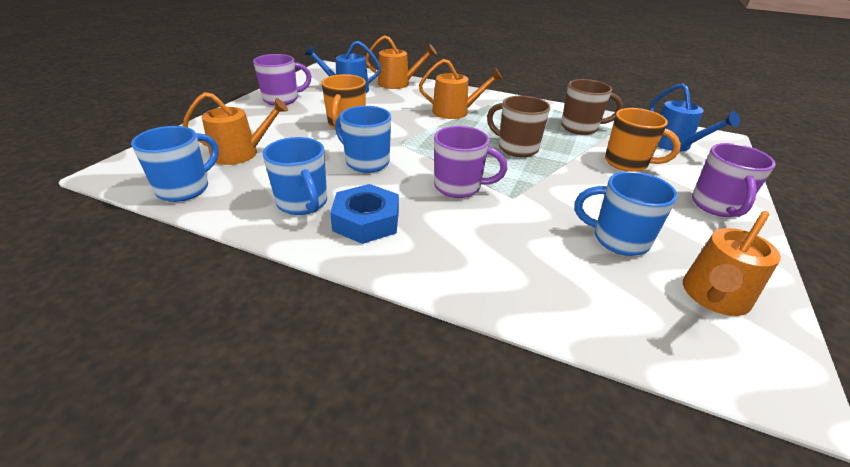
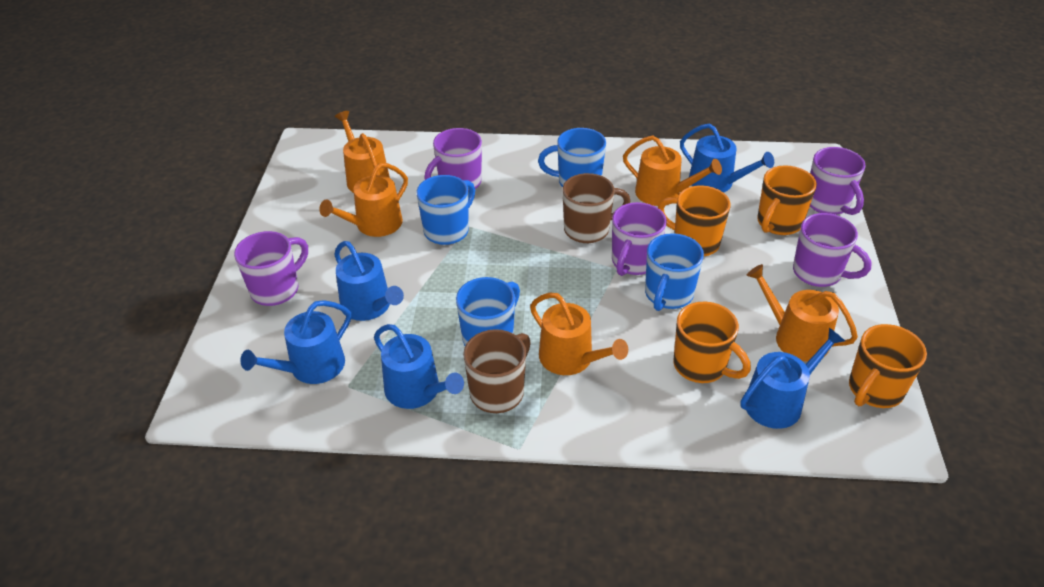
blue nut: 1 -> 0
blue watering can: 2 -> 5
orange mug: 2 -> 4
orange watering can: 4 -> 5
purple mug: 3 -> 5

